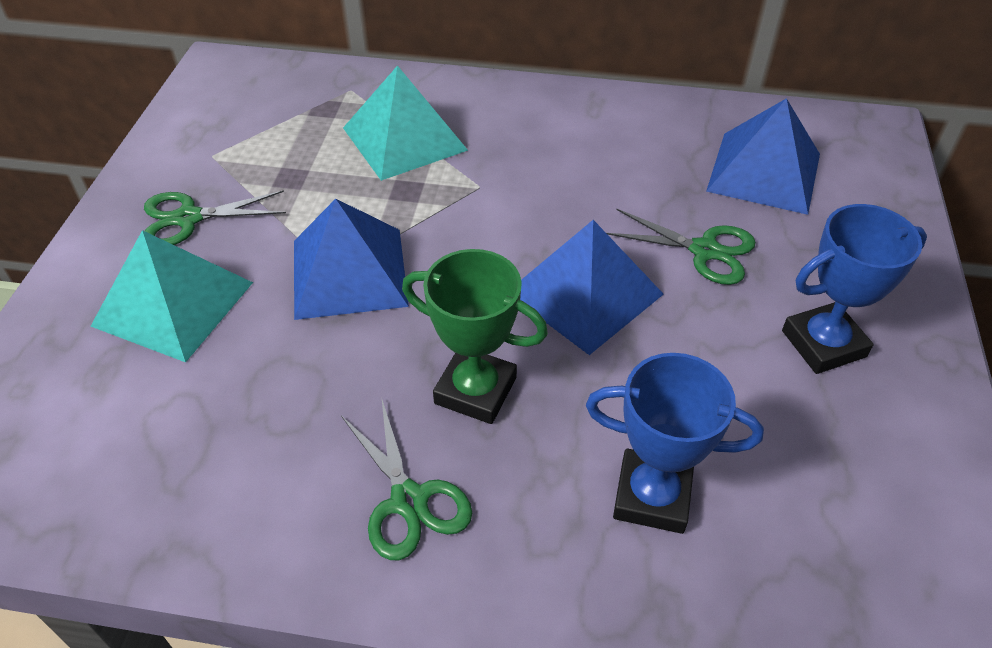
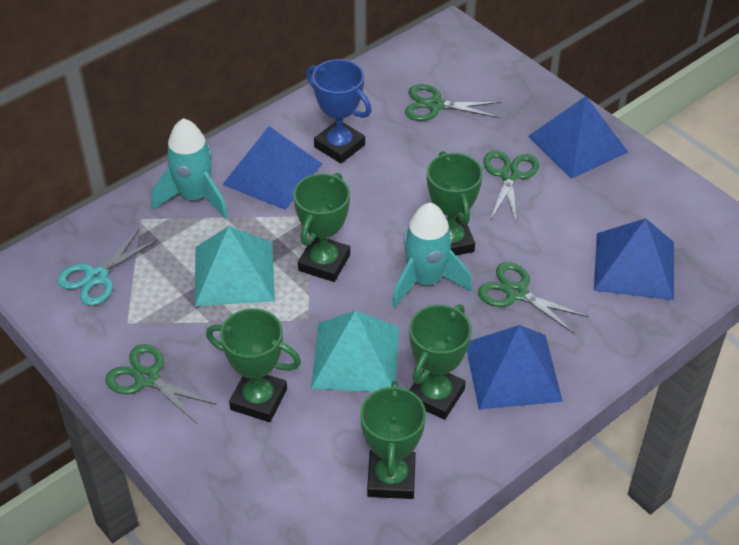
blue pyramid: 3 -> 4
blue trophy: 2 -> 1
green scissors: 3 -> 4
green trophy: 1 -> 5
turquoise rocket: 0 -> 2
turquoise scissors: 0 -> 1

